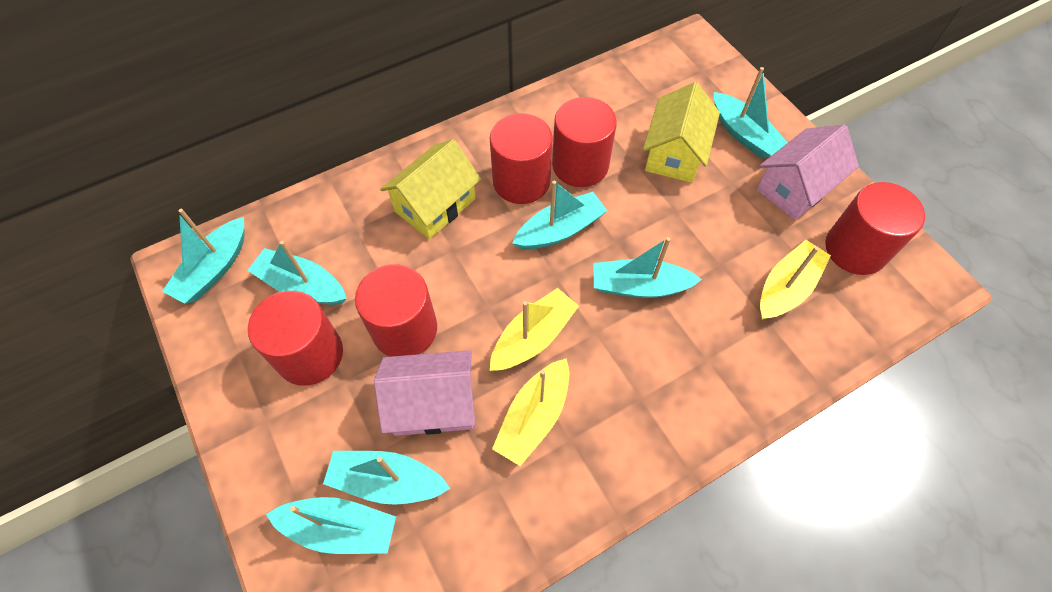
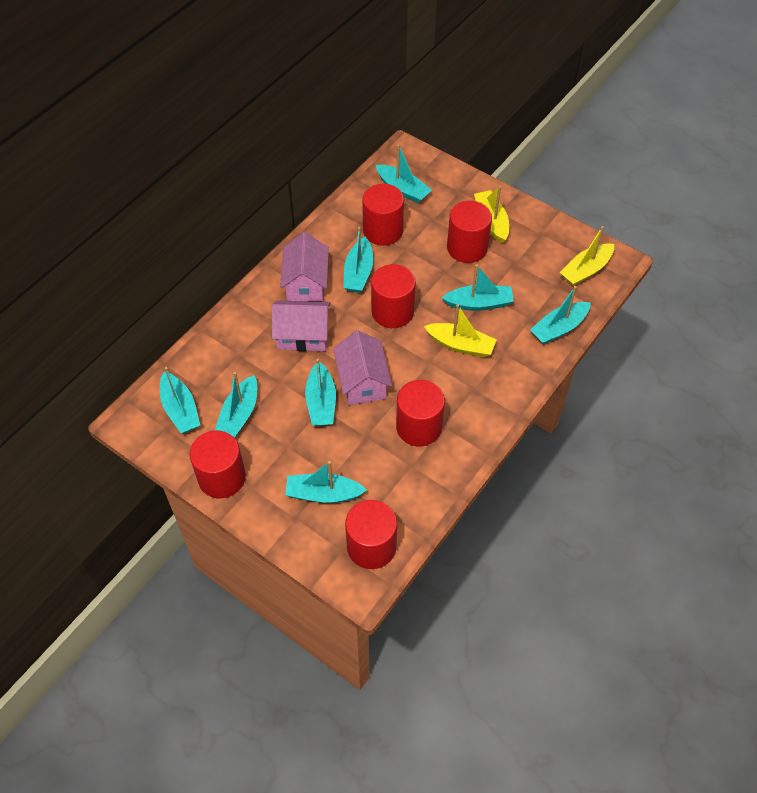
pink house: 2 -> 3
red cylinder: 5 -> 6
turquoise boat: 7 -> 8
yellow house: 2 -> 0

